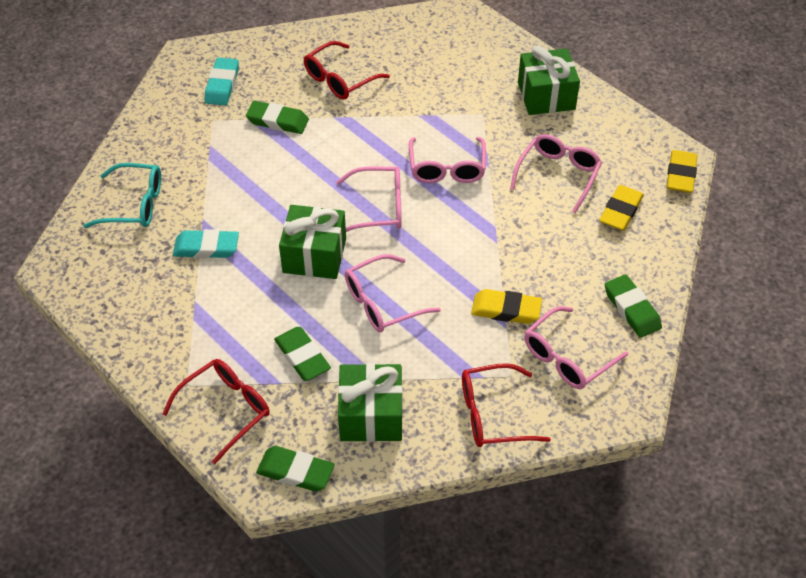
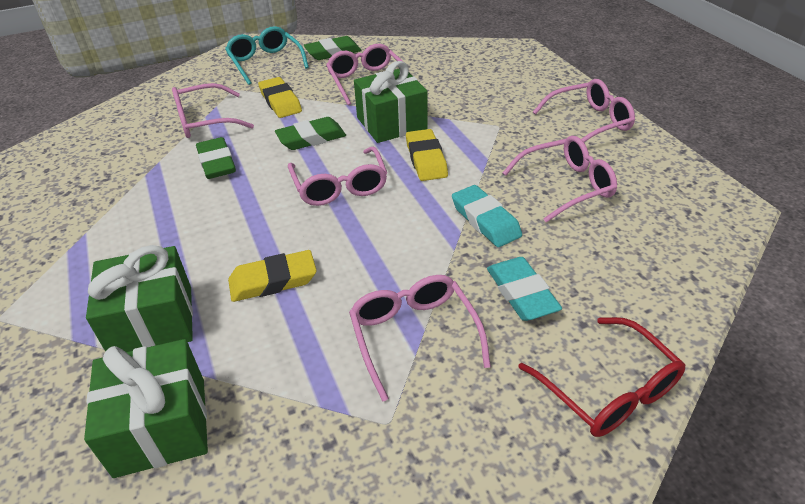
green eraser: 4 -> 3
pink glasses: 5 -> 6
red glasses: 3 -> 1

